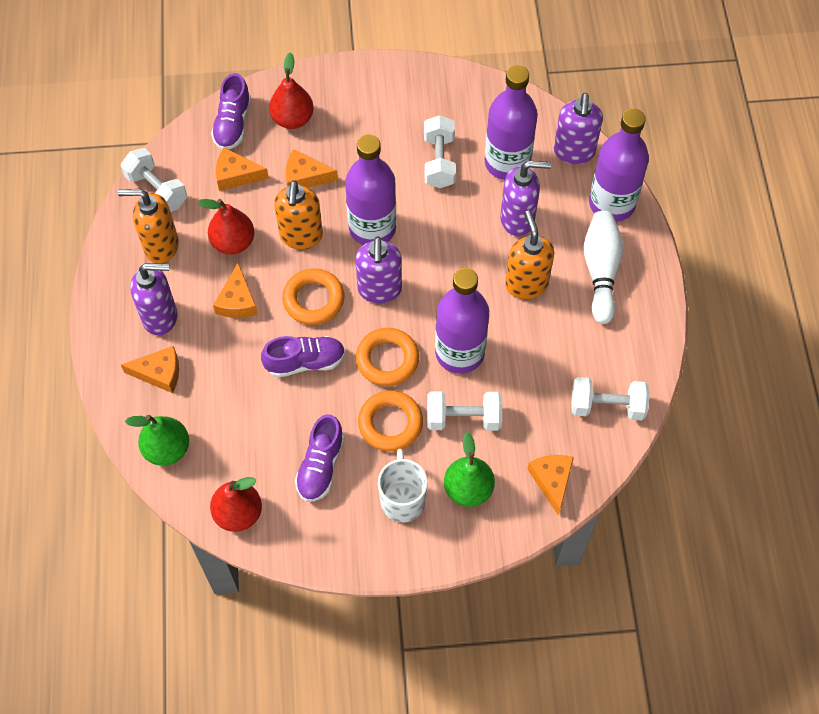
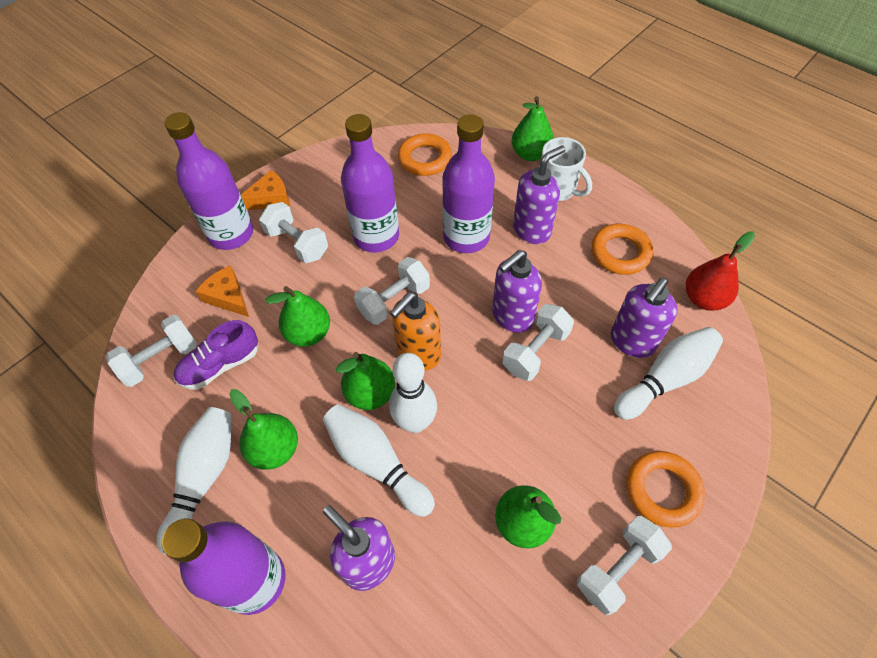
green pear: 2 -> 5
orange cheese: 5 -> 2
orange soap dispenser: 3 -> 1
purple shoe: 3 -> 1
red pear: 3 -> 1
white bowling pin: 1 -> 4
white dumbbell: 4 -> 5

